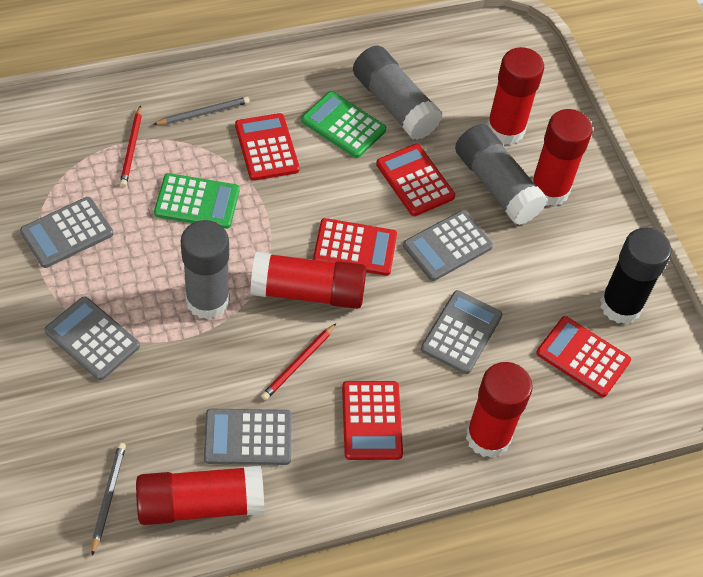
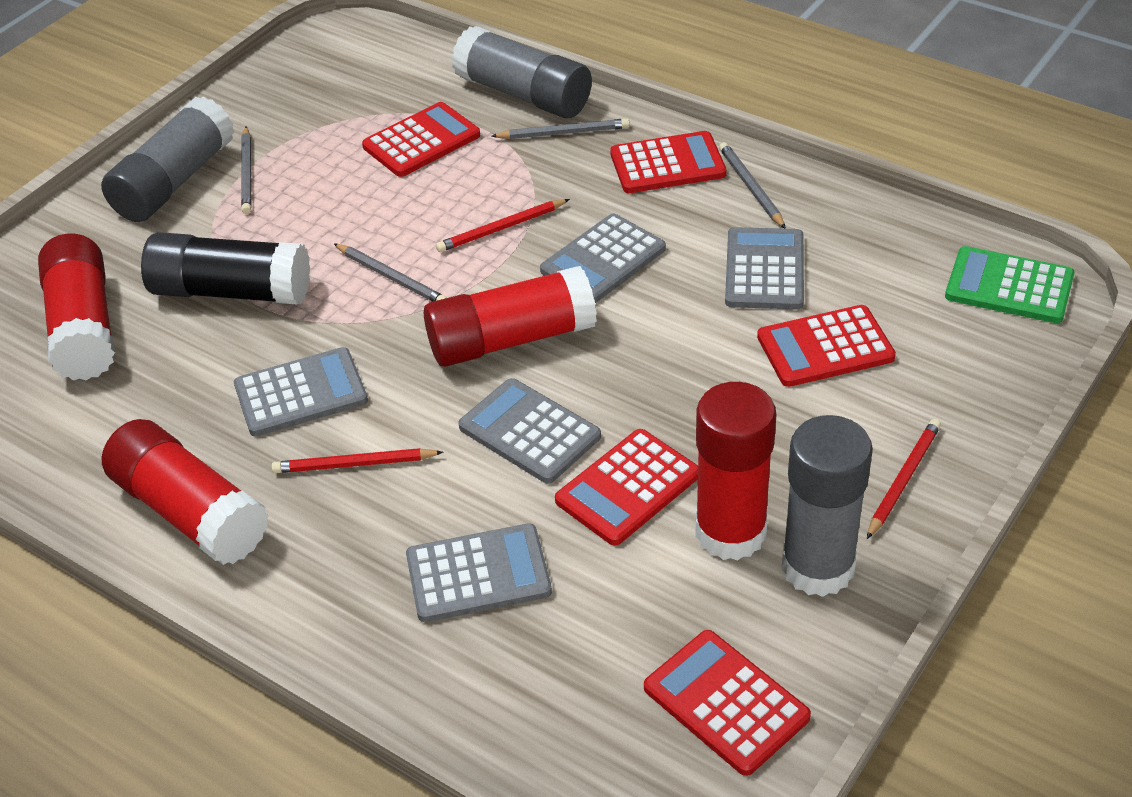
green calculator: 2 -> 1
grey pencil: 2 -> 4
red glue stick: 5 -> 4
red pencil: 2 -> 3

